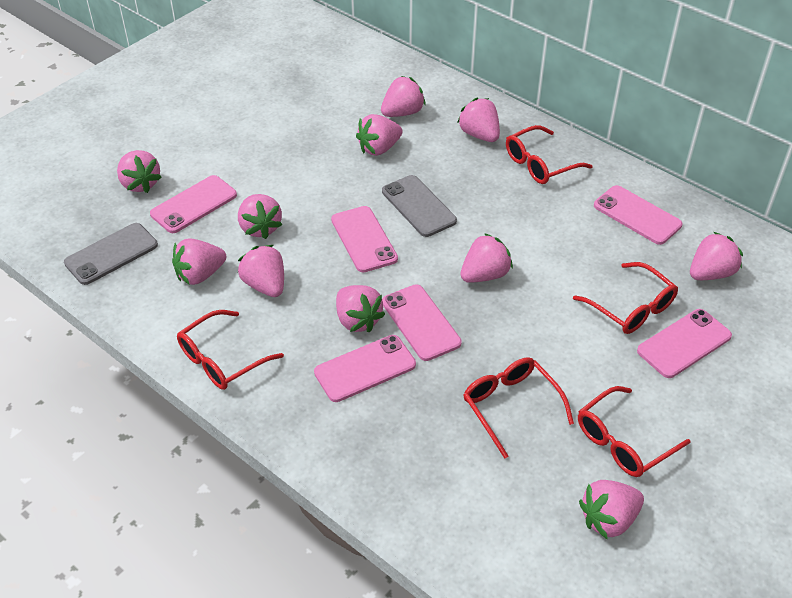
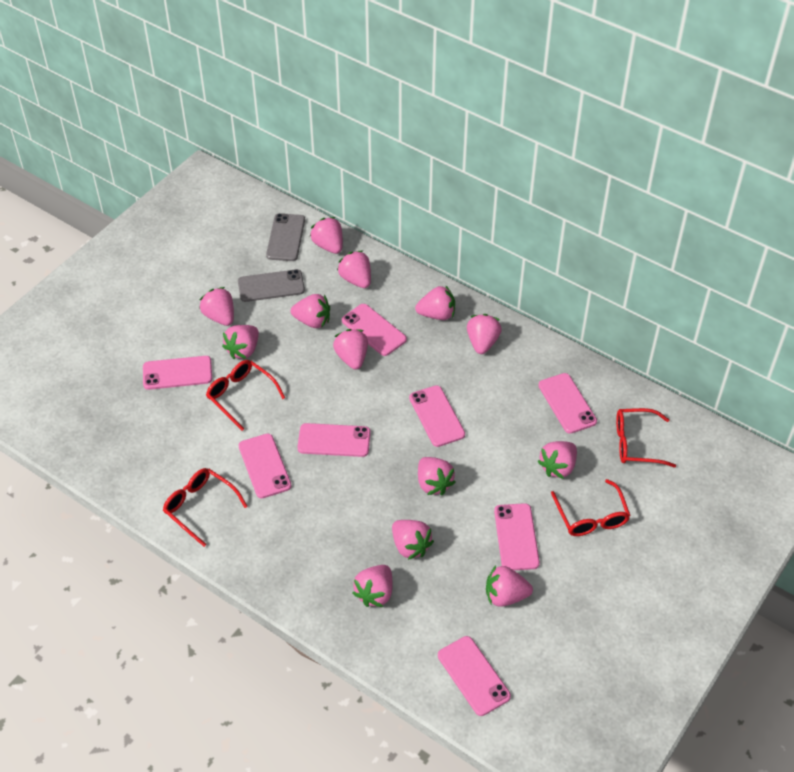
pink phone: 6 -> 8
pink strawberry: 11 -> 13
red glasses: 5 -> 4

